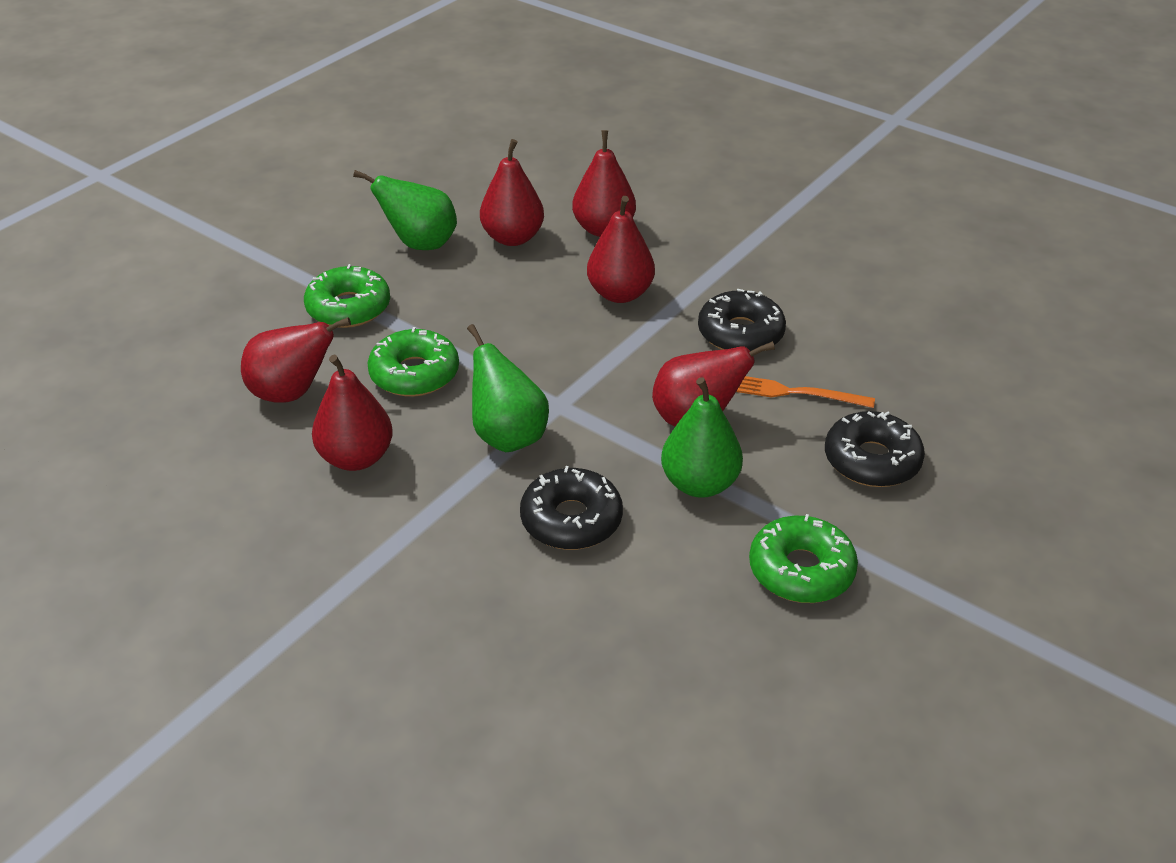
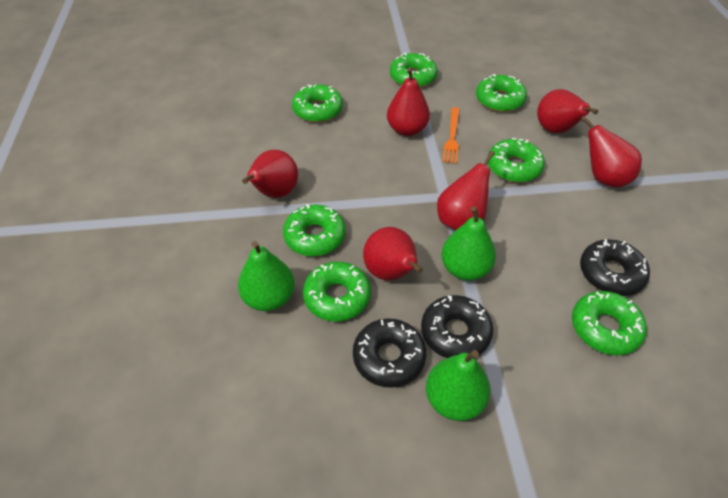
green donut: 3 -> 7

